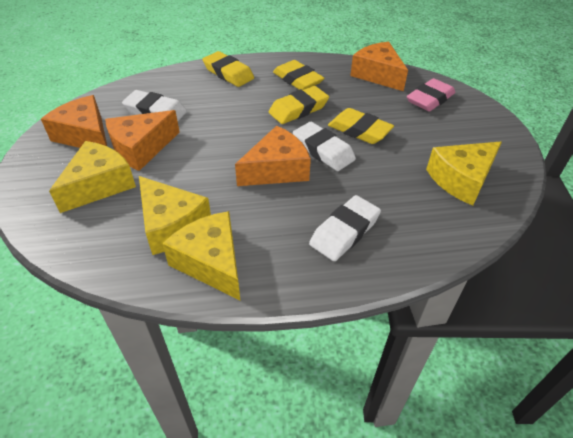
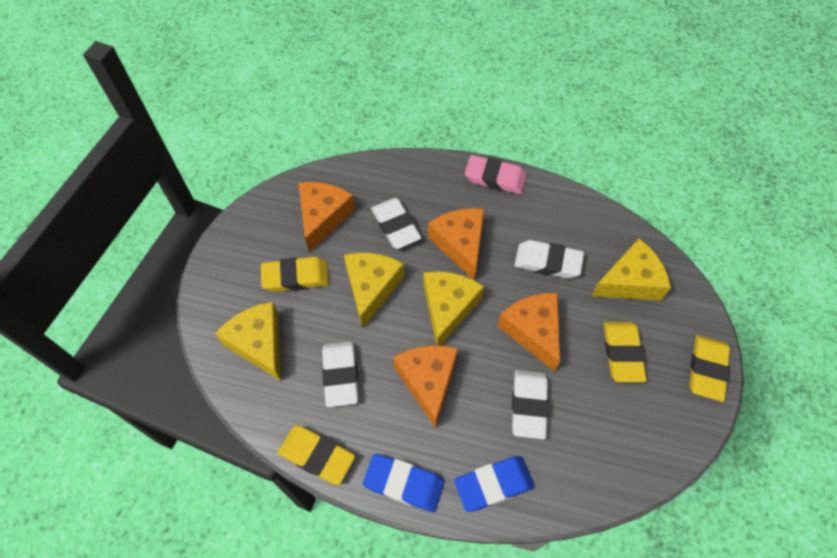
blue eraser: 0 -> 2
white eraser: 3 -> 4

